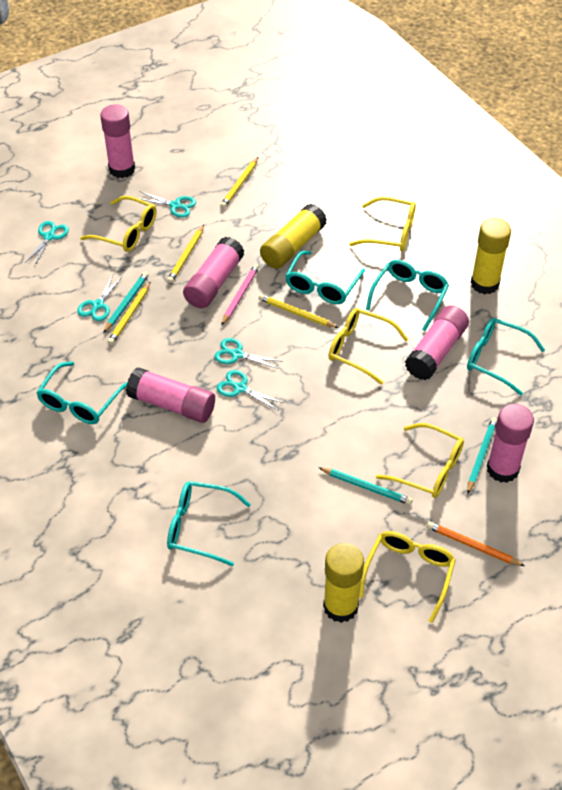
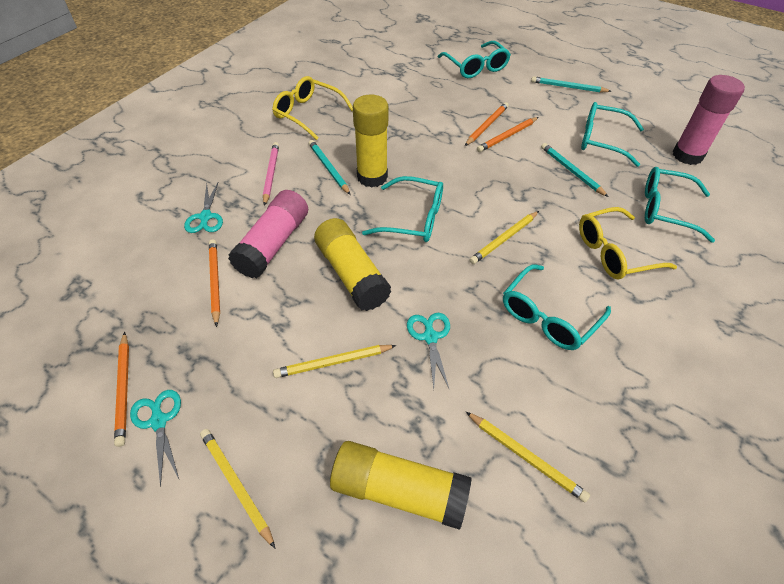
orange pencil: 1 -> 4
pink glue stick: 5 -> 2
turquoise scissors: 5 -> 3
yellow glasses: 5 -> 2

